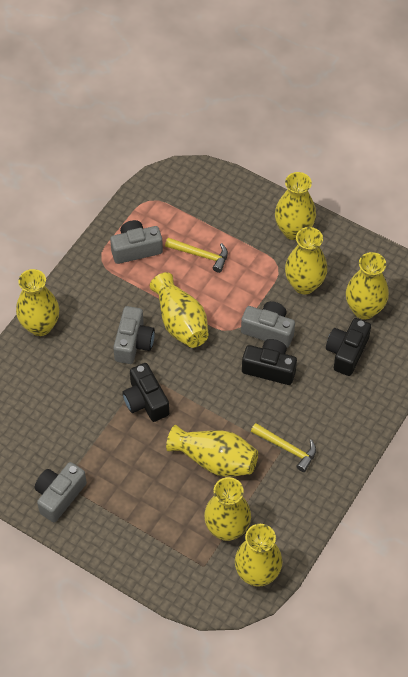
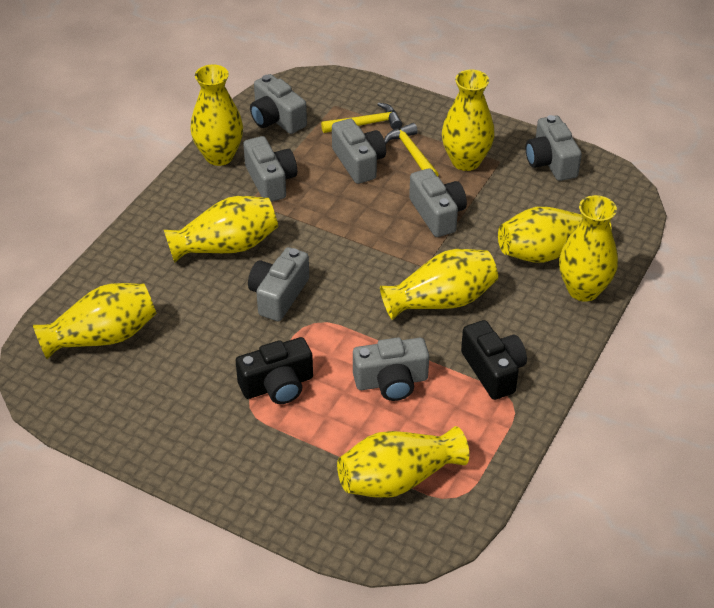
black camera: 3 -> 2
grey camera: 4 -> 7

